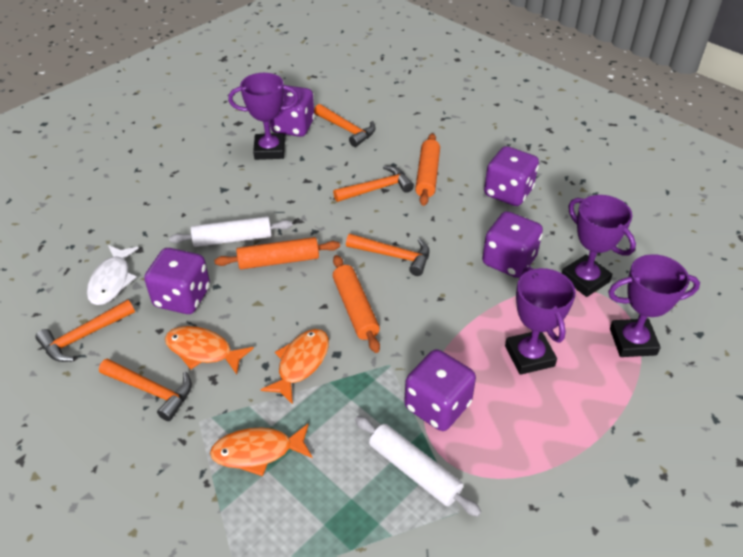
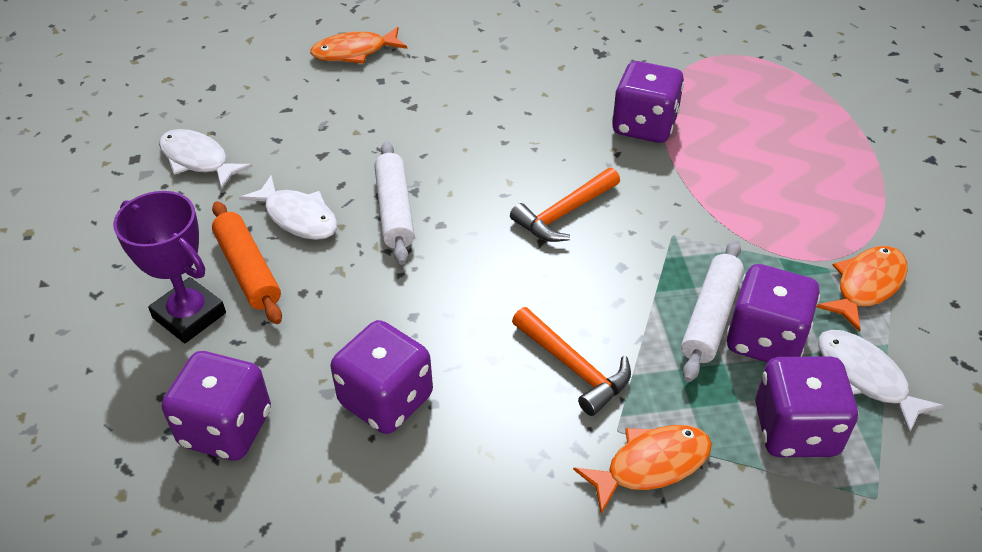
orange hammer: 5 -> 2
orange rolling pin: 3 -> 1
purple trophy: 4 -> 1
white fish: 1 -> 3

